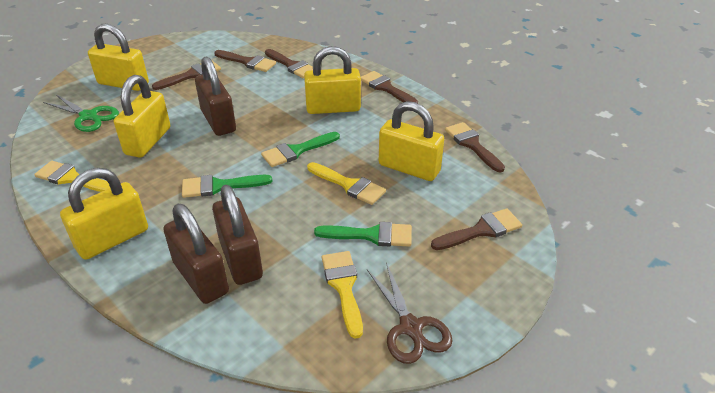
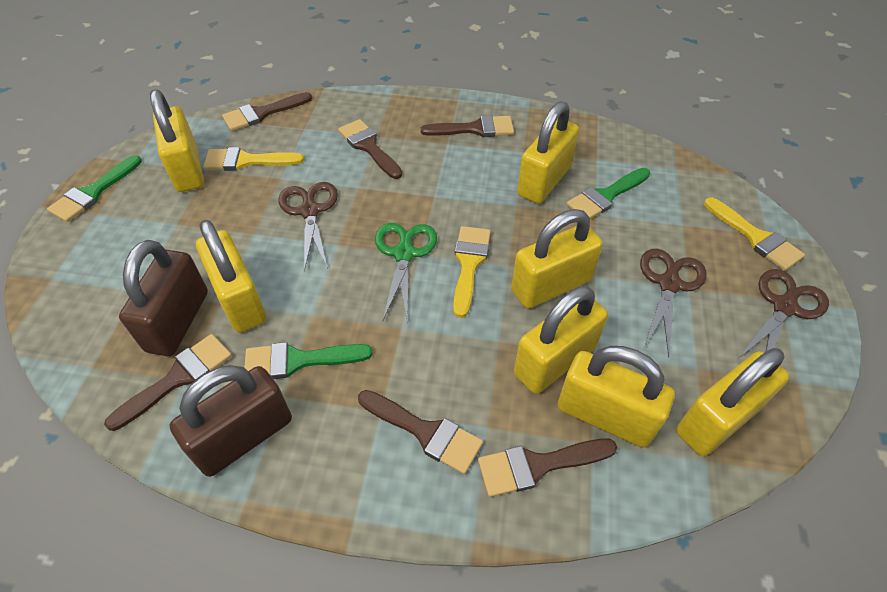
brown padlock: 3 -> 2
brown scissors: 1 -> 3
yellow padlock: 5 -> 7

